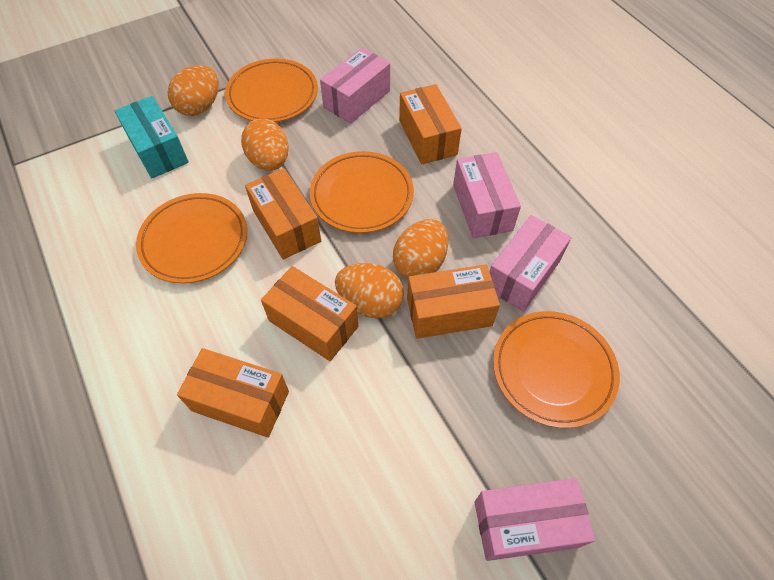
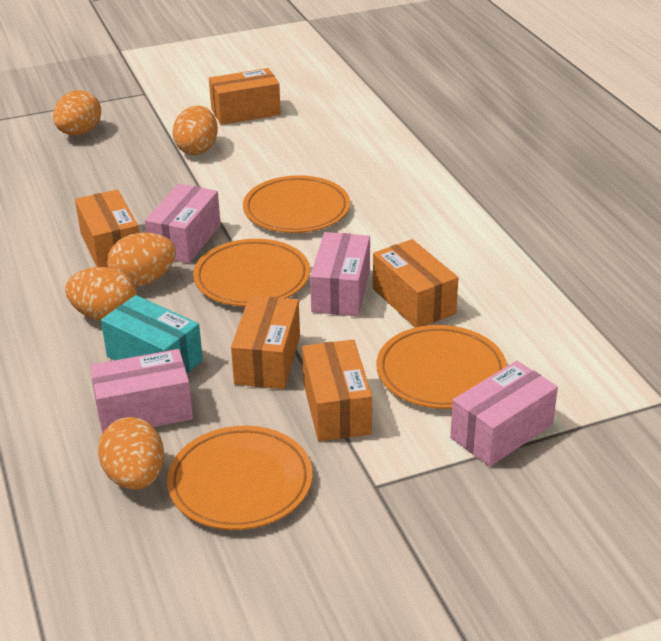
orange egg: 4 -> 5

